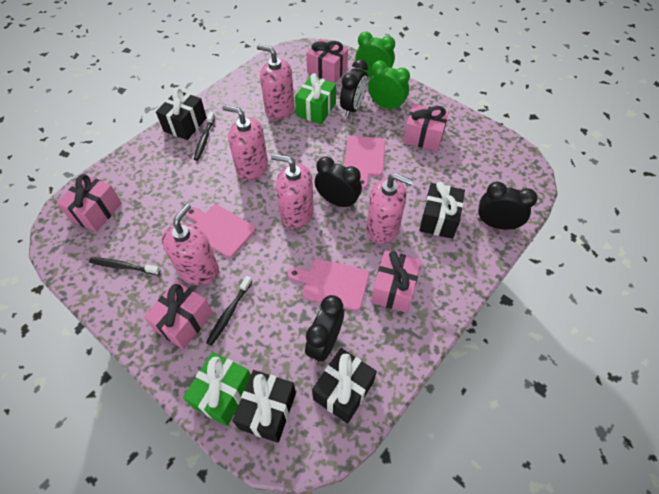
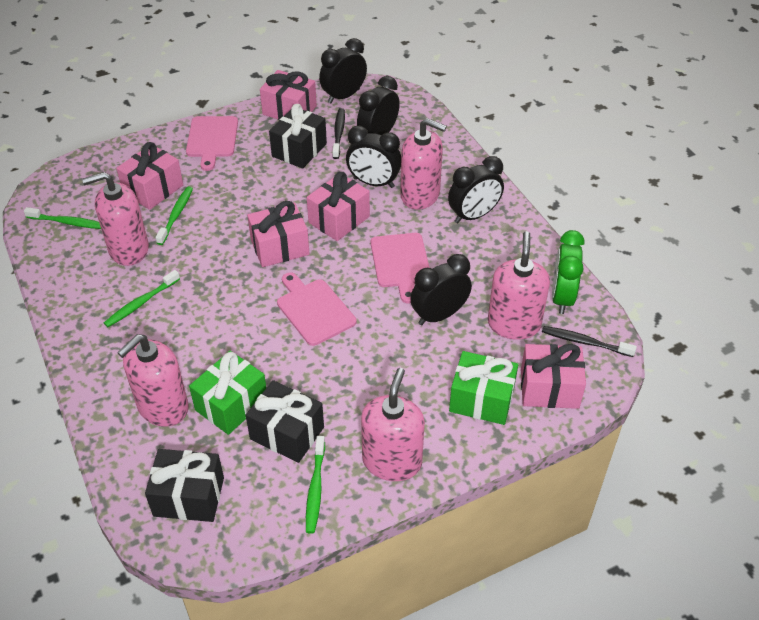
black clock: 4 -> 5
black gift: 4 -> 3
black toothbrush: 3 -> 2
green clock: 2 -> 1
green toothbrush: 0 -> 4

